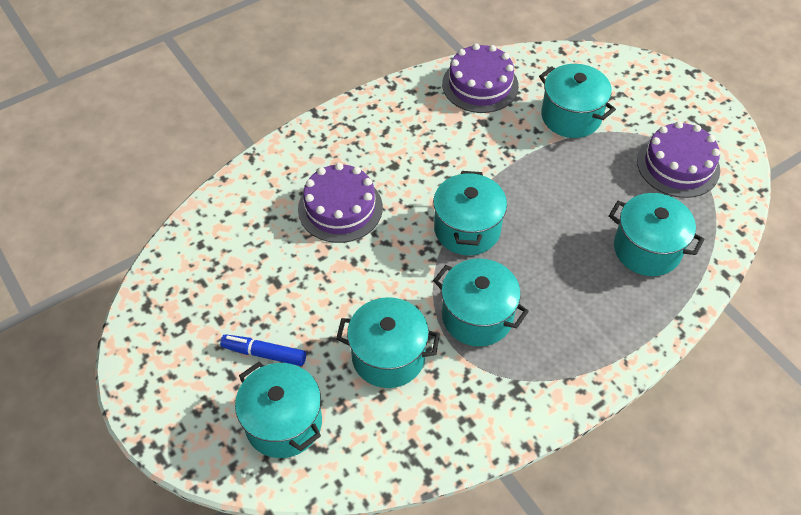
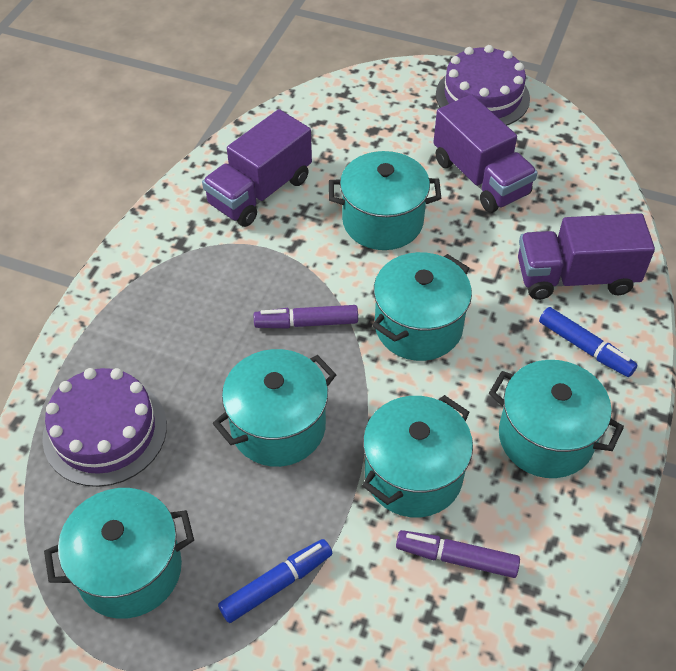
blue marker: 1 -> 2
purple cake: 3 -> 2
purple marker: 0 -> 2
purple truck: 0 -> 3

